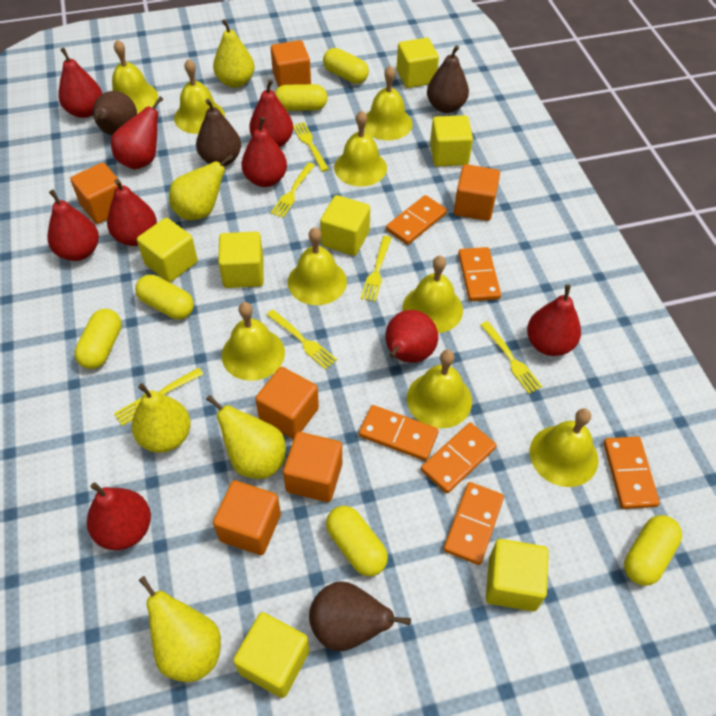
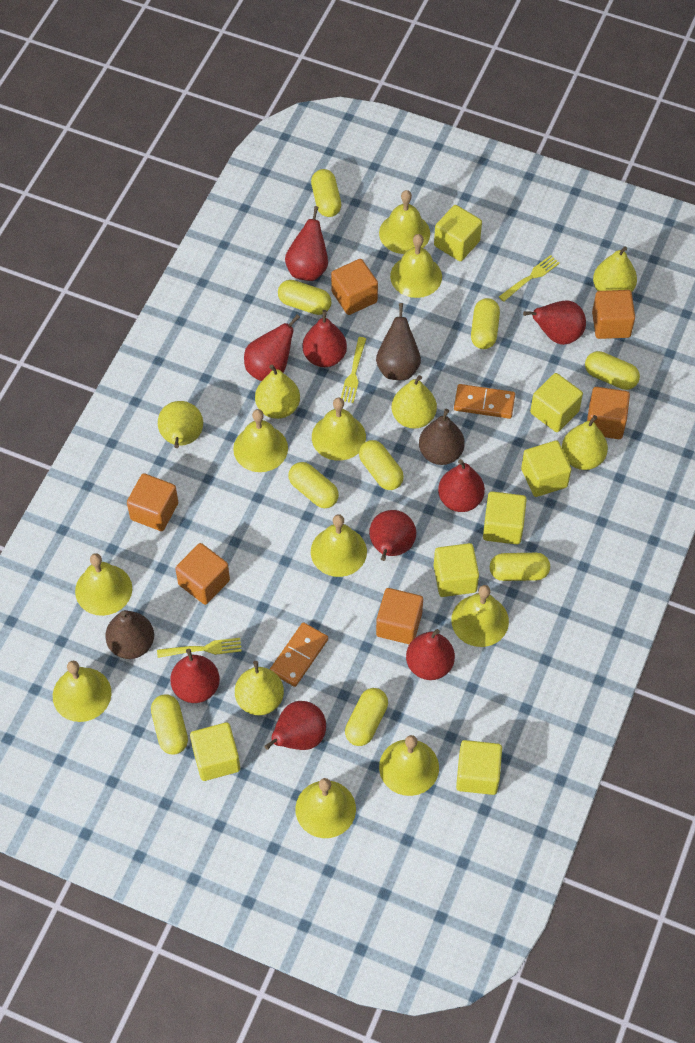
brown pear: 4 -> 3
orange domino: 6 -> 2
yellow bell: 9 -> 10
yellow capsule: 6 -> 9
yellow fork: 6 -> 3
yellow pear: 5 -> 6

